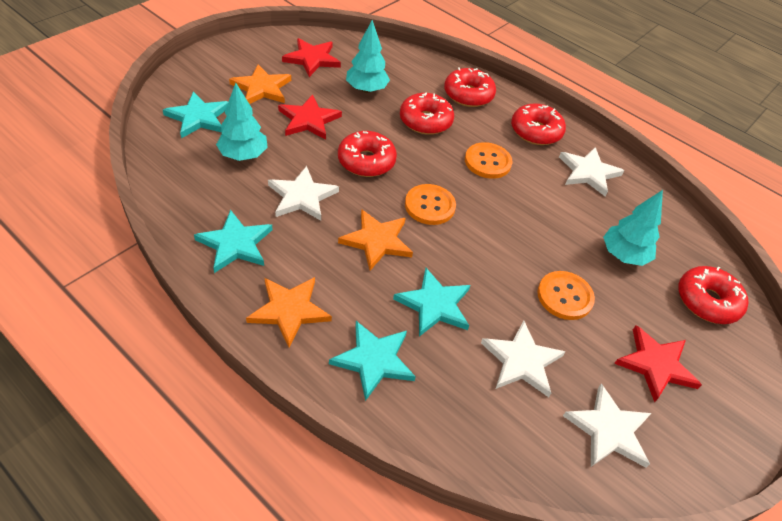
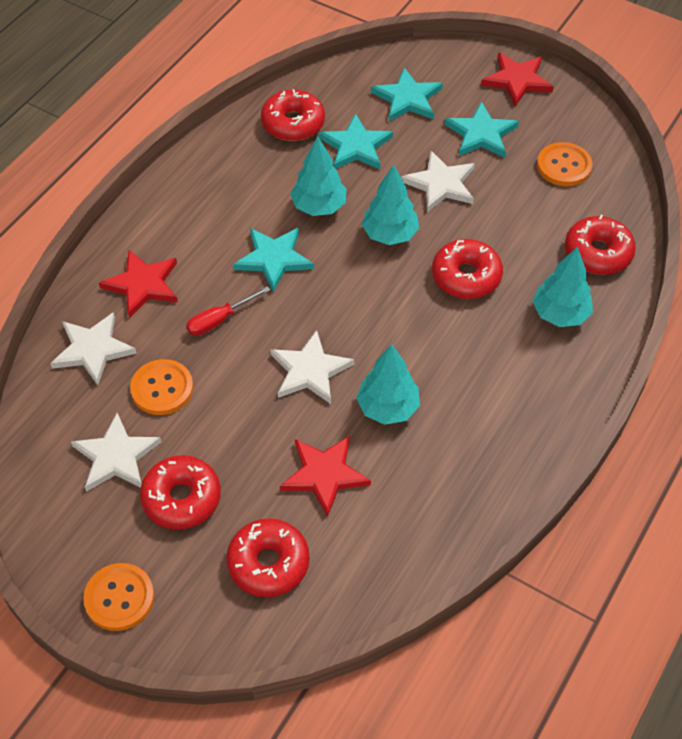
orange star: 3 -> 0
red screwdriver: 0 -> 1
turquoise tree: 3 -> 4

